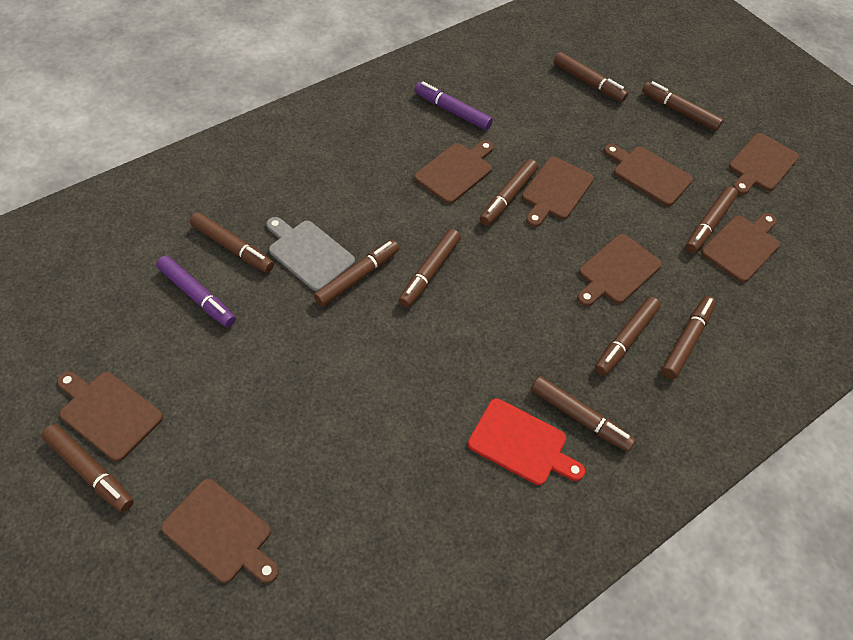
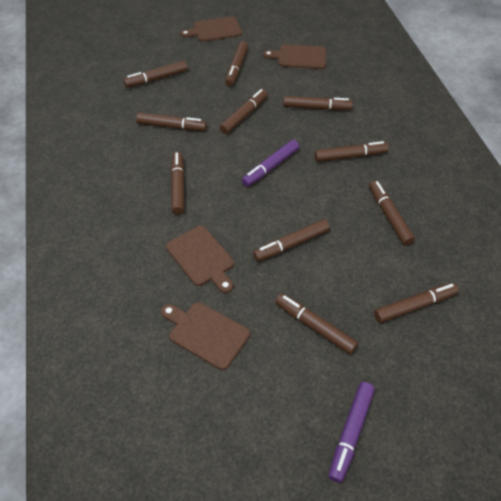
brown cutting board: 8 -> 4
grey cutting board: 1 -> 0
red cutting board: 1 -> 0

